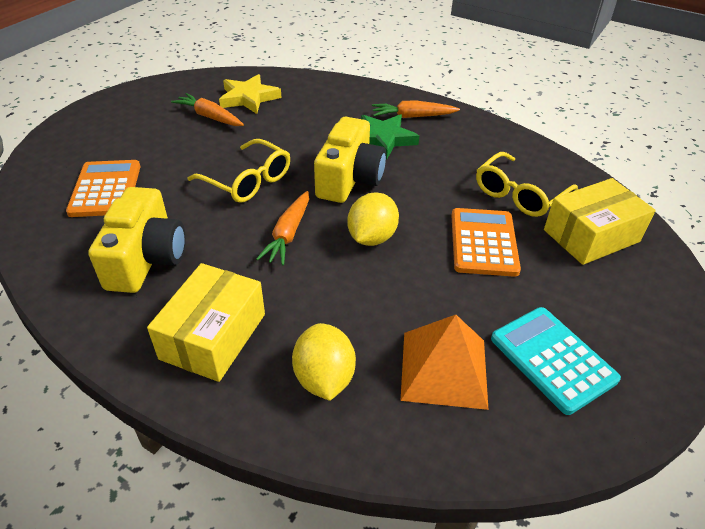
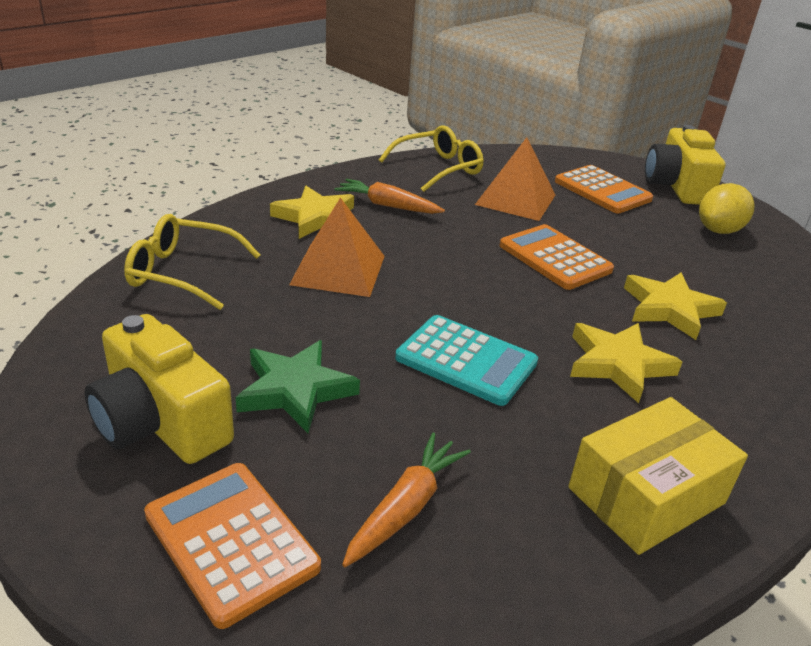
orange calculator: 2 -> 3
orange carrot: 3 -> 2
orange pyramid: 1 -> 2
yellow box: 2 -> 1
yellow lemon: 2 -> 1
yellow star: 1 -> 3

